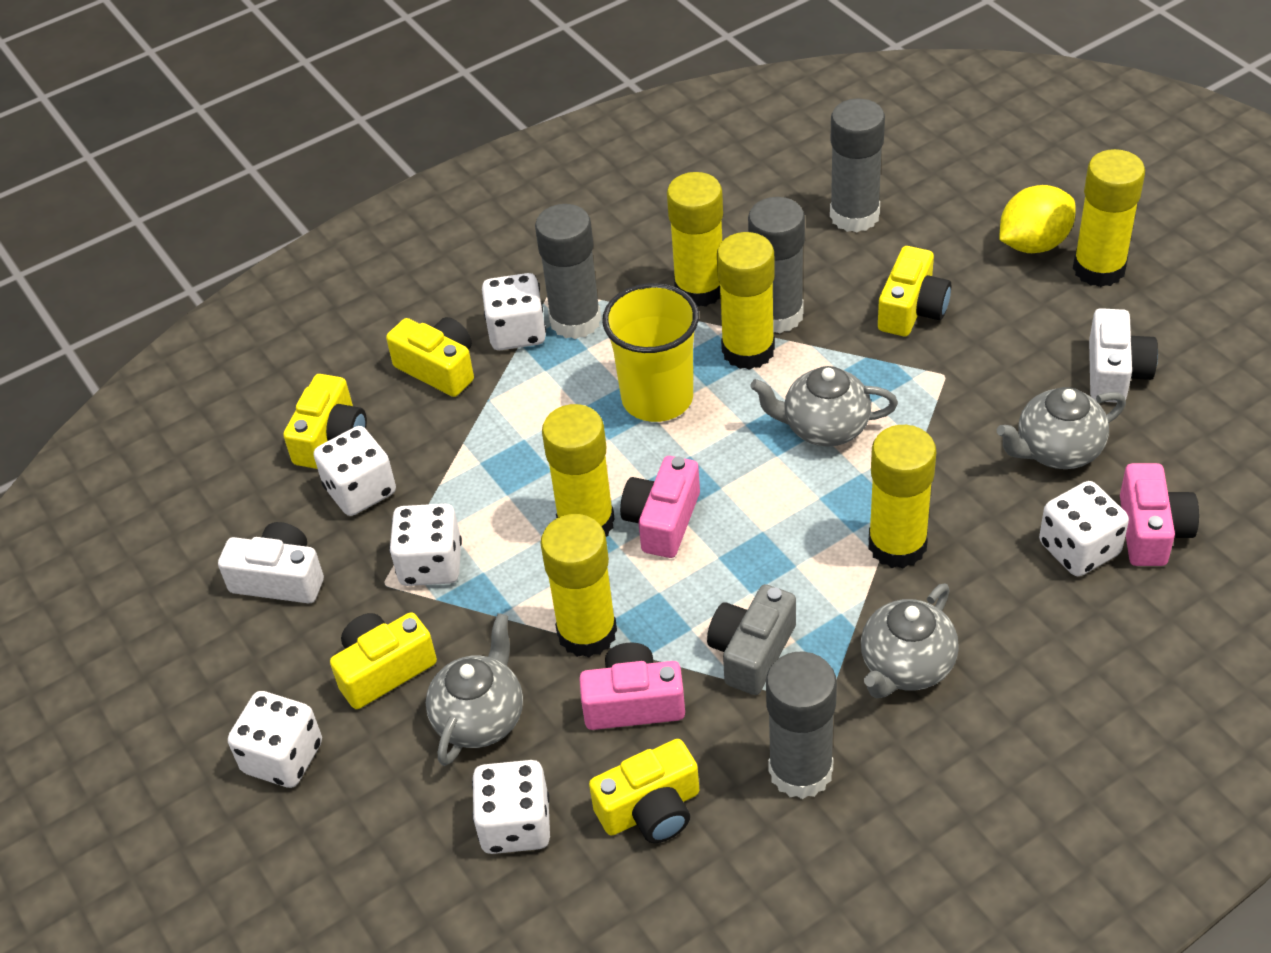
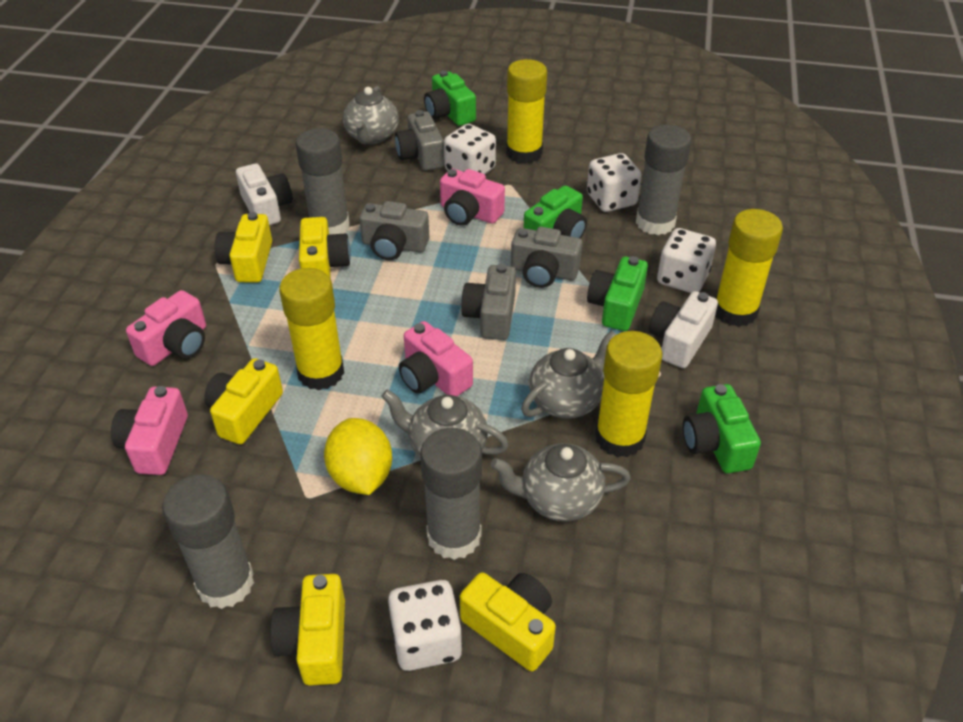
green camera: 0 -> 4
grey camera: 1 -> 4
pink camera: 3 -> 4
white dice: 6 -> 4
yellow cup: 1 -> 0
yellow glue stick: 6 -> 4

